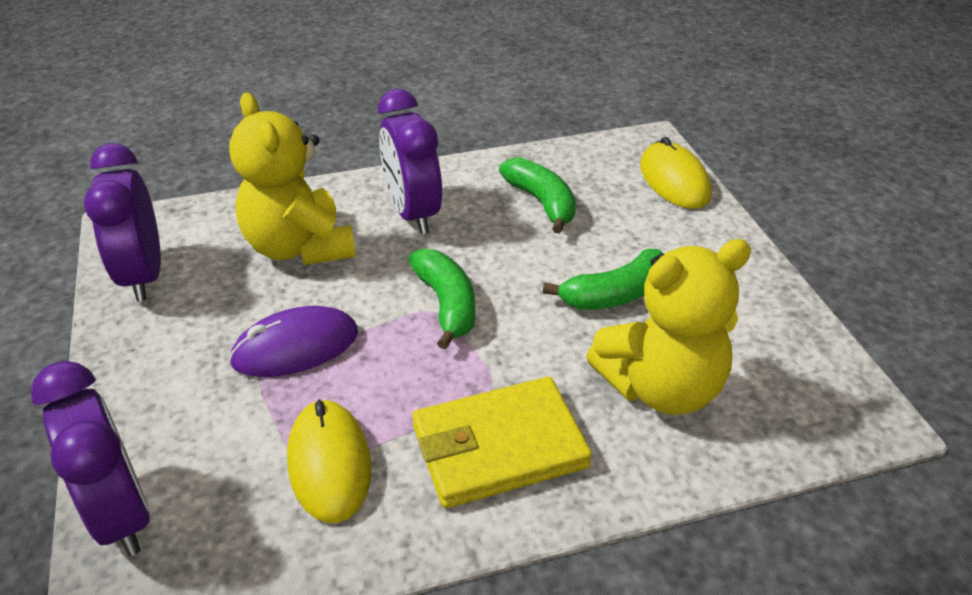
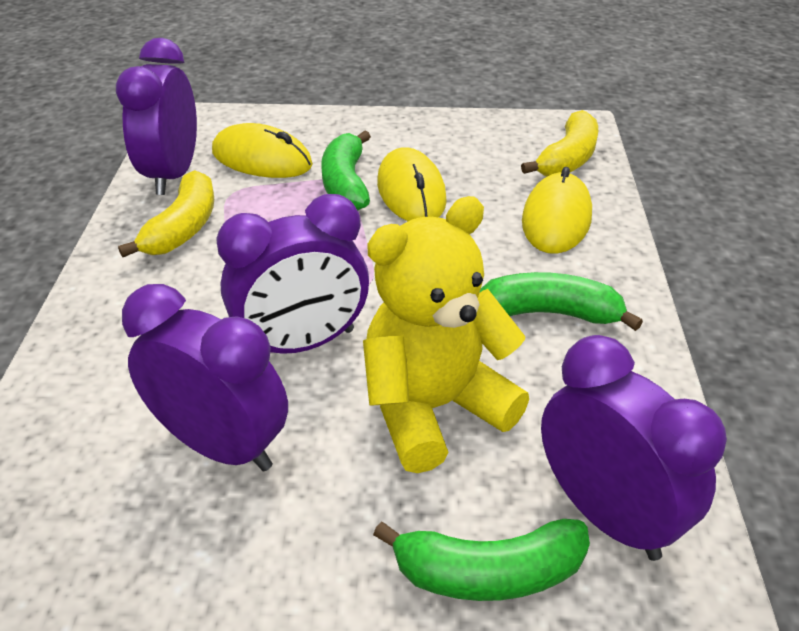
purple clock: 3 -> 4
purple mouse: 1 -> 0
yellow banana: 0 -> 2
yellow mouse: 2 -> 3
yellow teddy bear: 2 -> 1
yellow wallet: 1 -> 0

